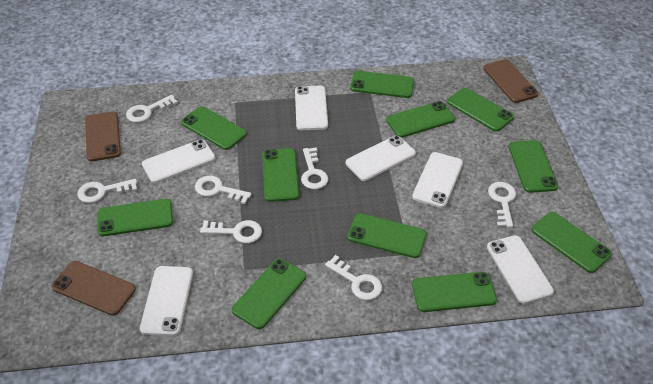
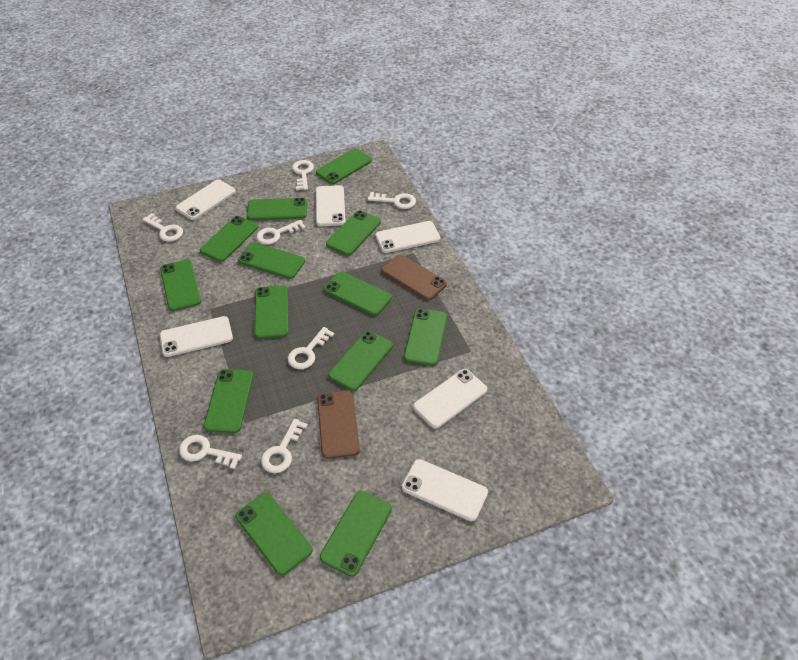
brown phone: 3 -> 2
green phone: 11 -> 13

